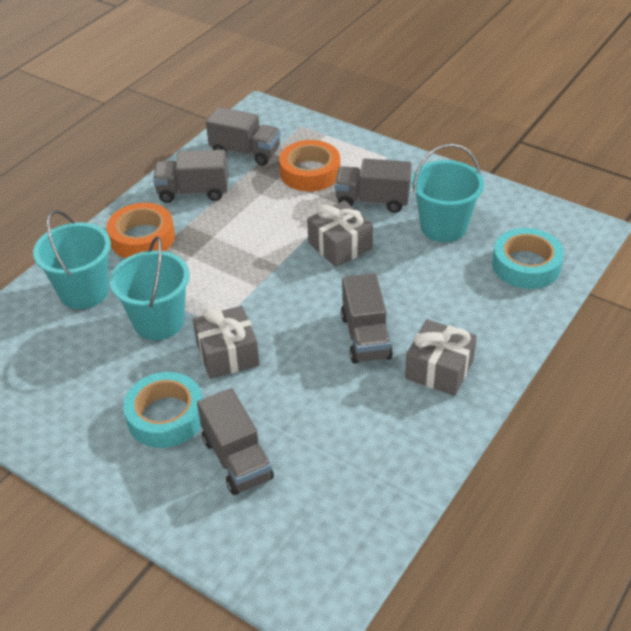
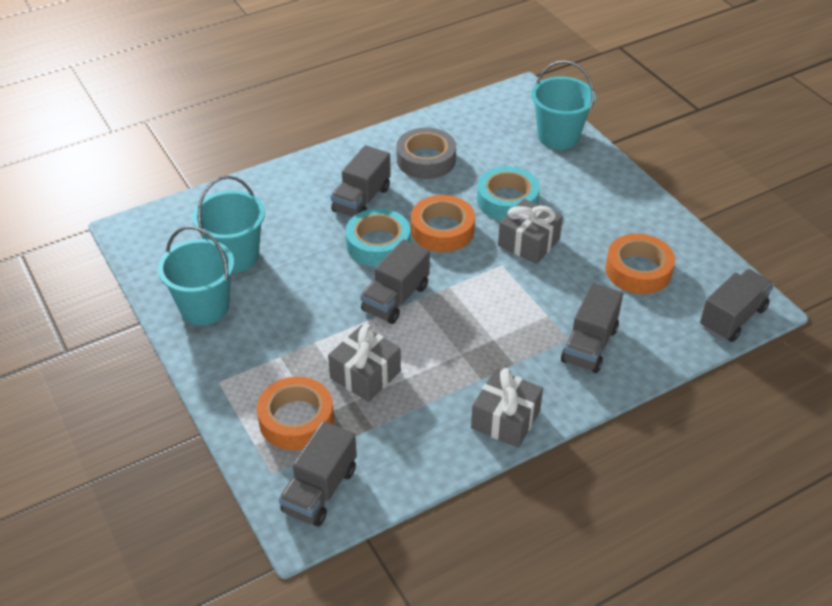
grey tape: 0 -> 1
orange tape: 2 -> 3

